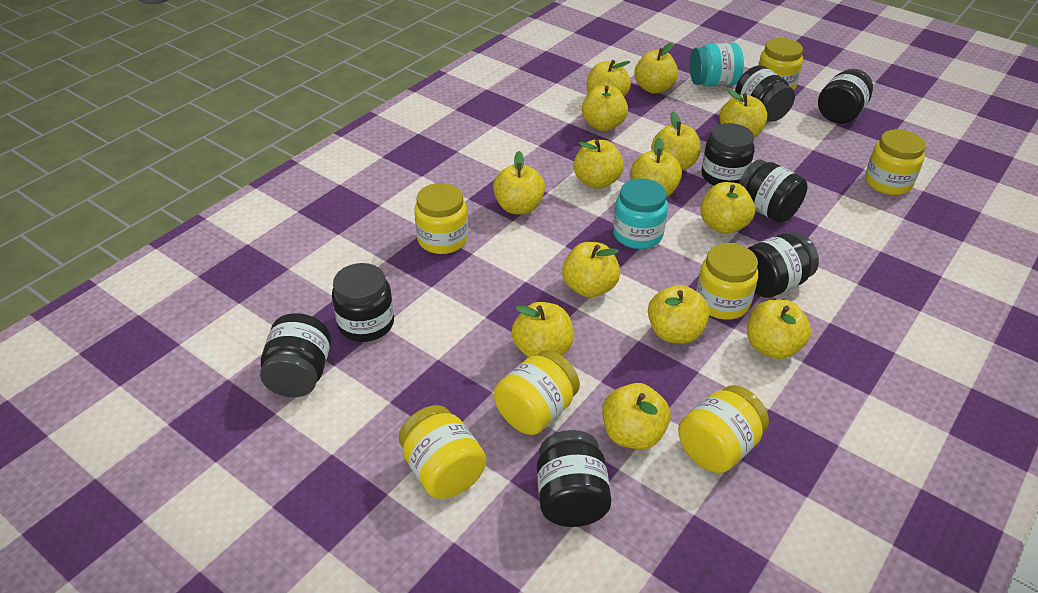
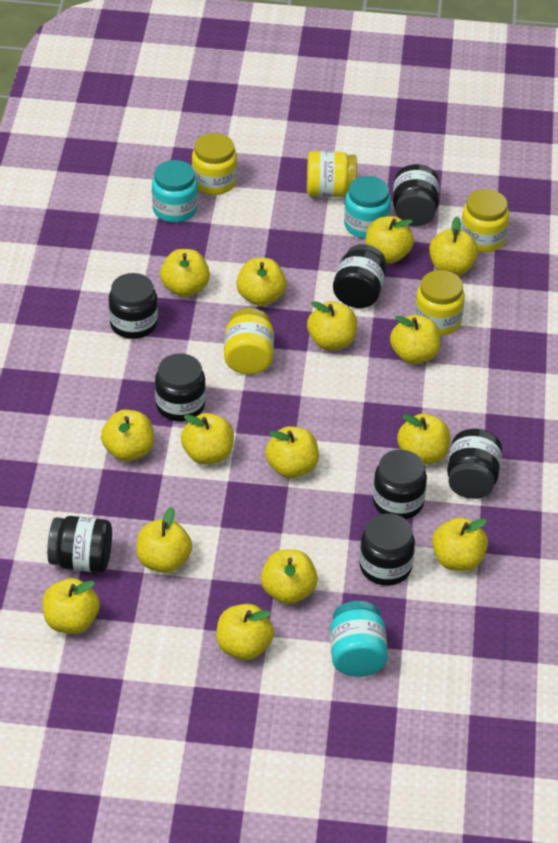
turquoise jar: 2 -> 3
yellow apple: 14 -> 15
yellow jar: 7 -> 5

